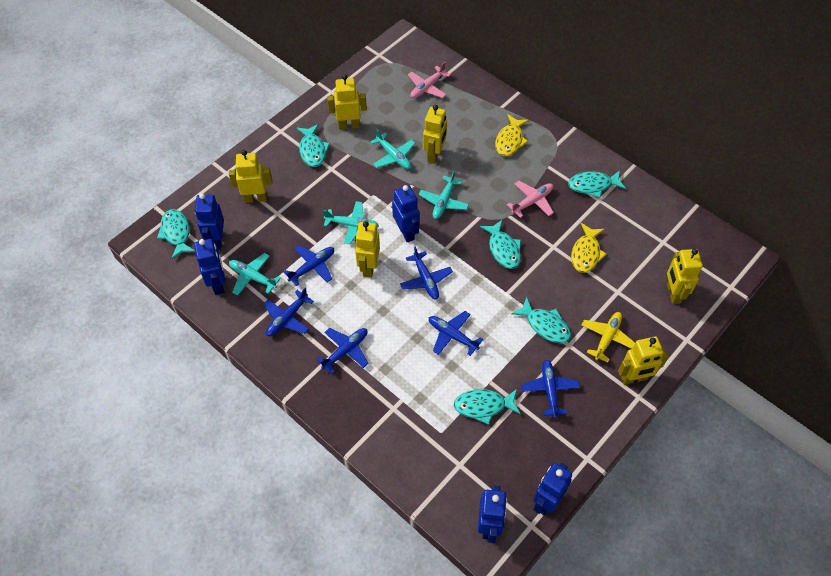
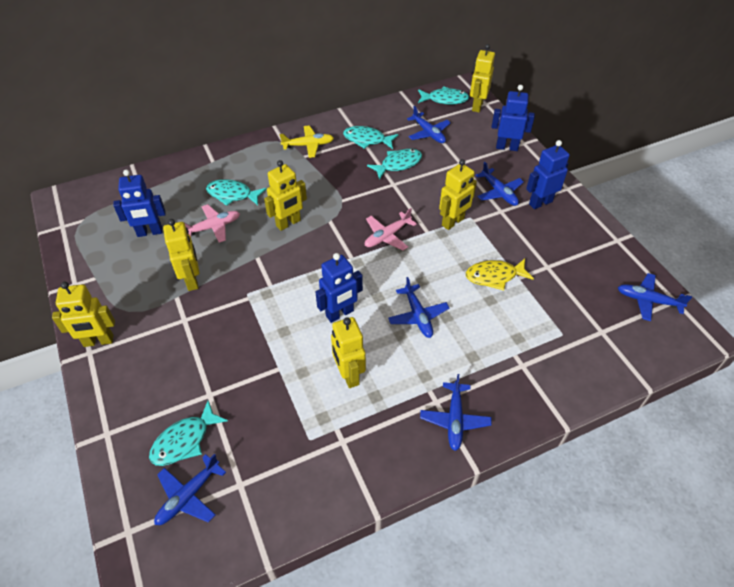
blue robot: 5 -> 4
turquoise fish: 6 -> 5
turquoise plane: 4 -> 0
yellow fish: 2 -> 1

